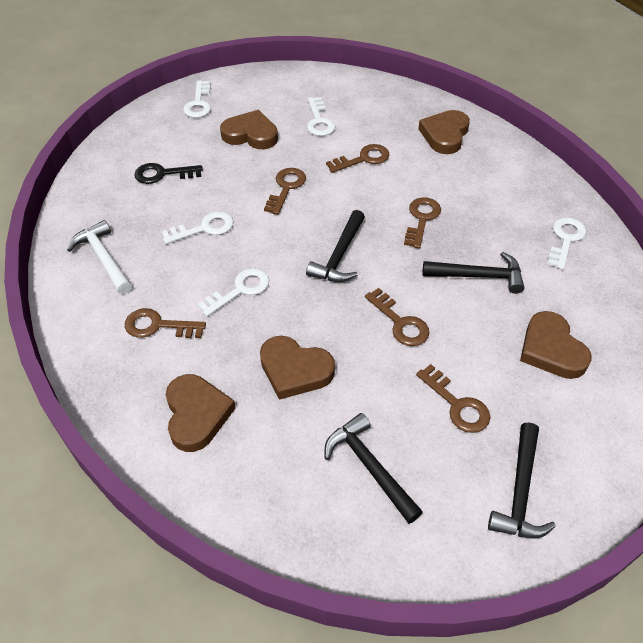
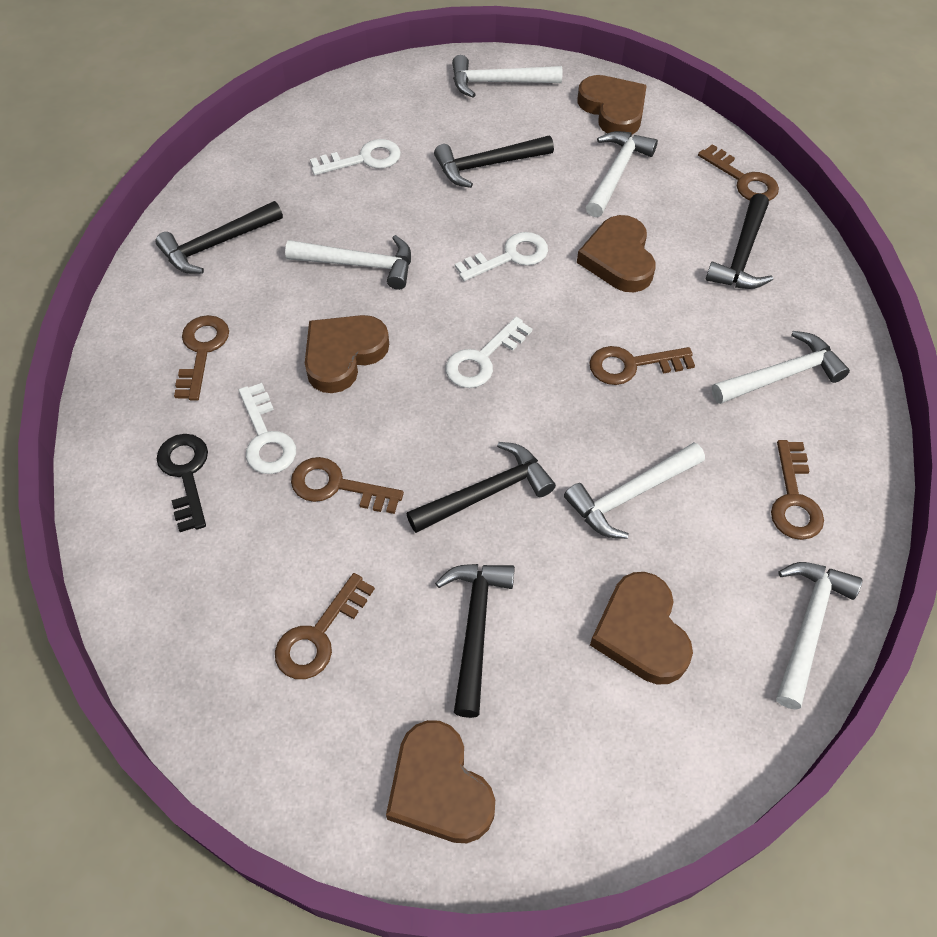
black hammer: 4 -> 5
white hammer: 1 -> 6
white key: 5 -> 4

